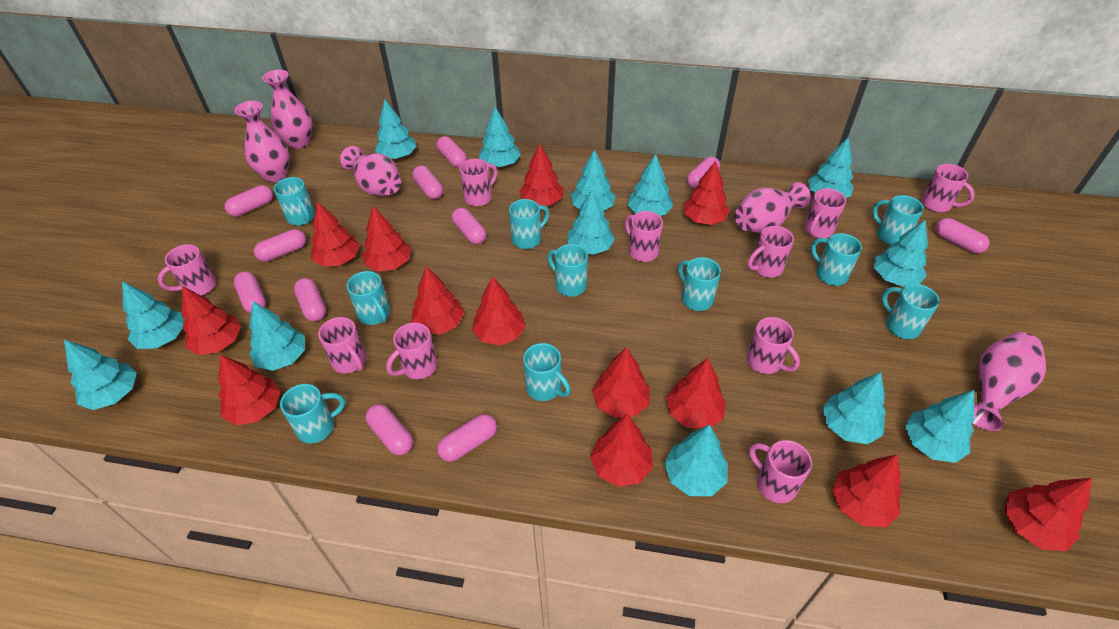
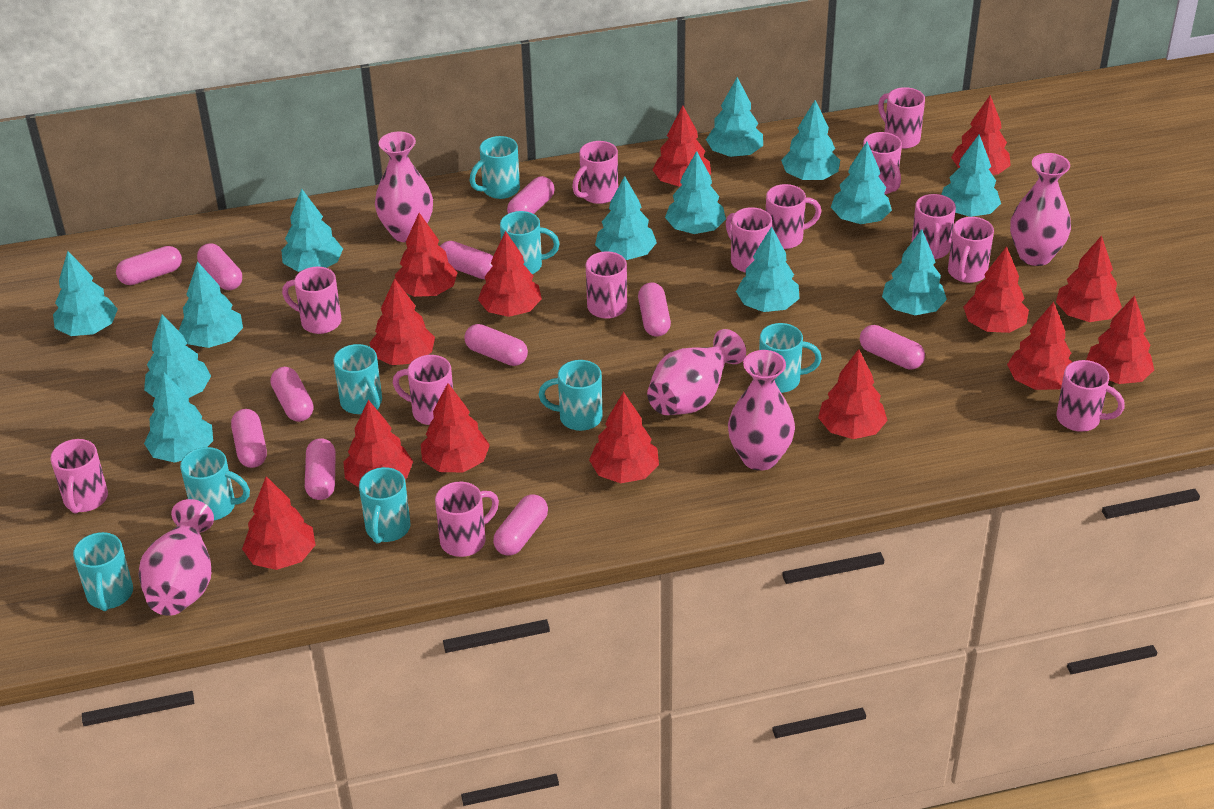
pink mug: 10 -> 13
red tree: 13 -> 14
turquoise mug: 10 -> 8

